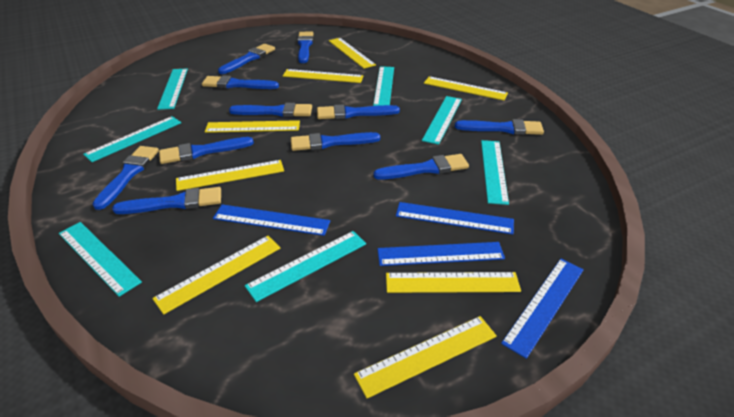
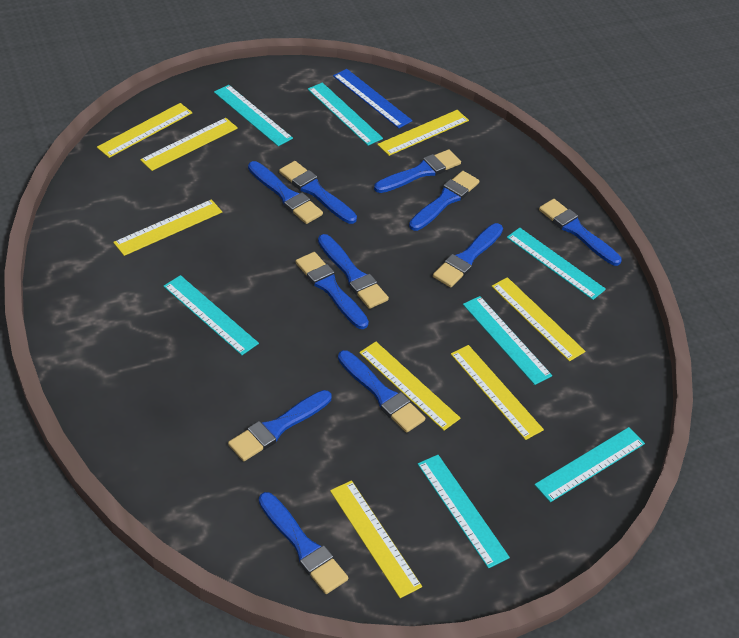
blue ruler: 4 -> 1

